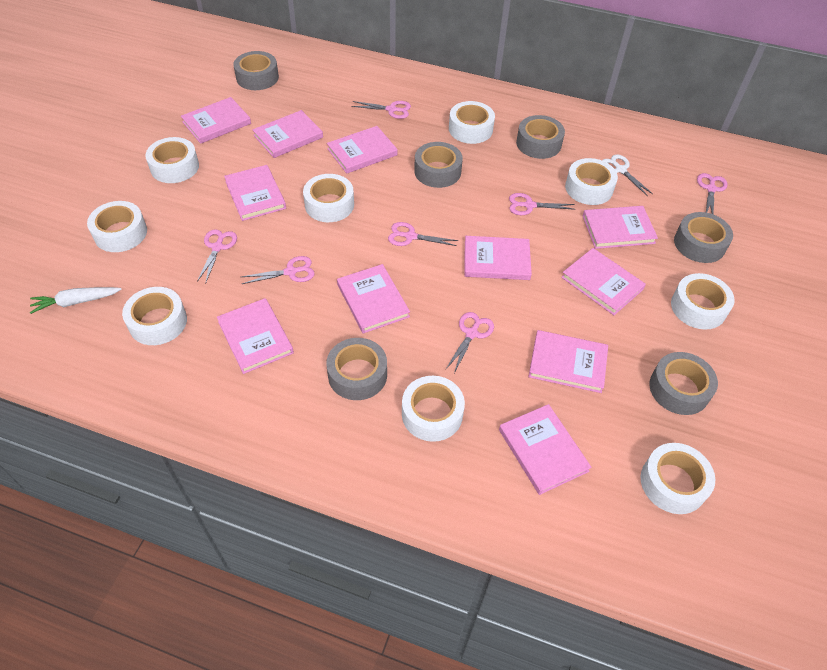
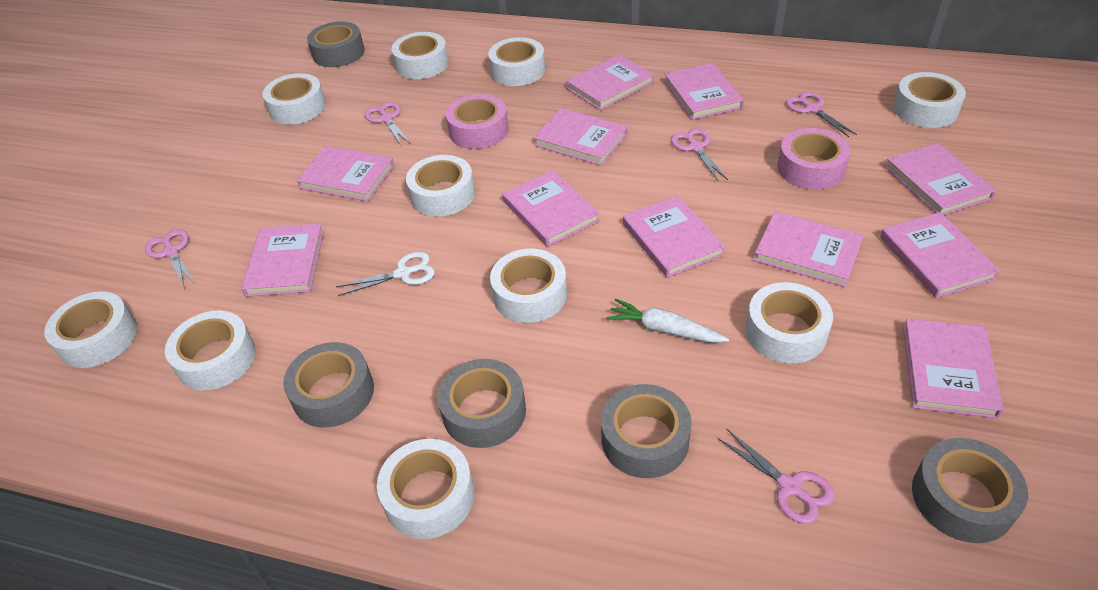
grey tape: 6 -> 5
pink scissors: 7 -> 5
pink tape: 0 -> 2
white tape: 9 -> 10

